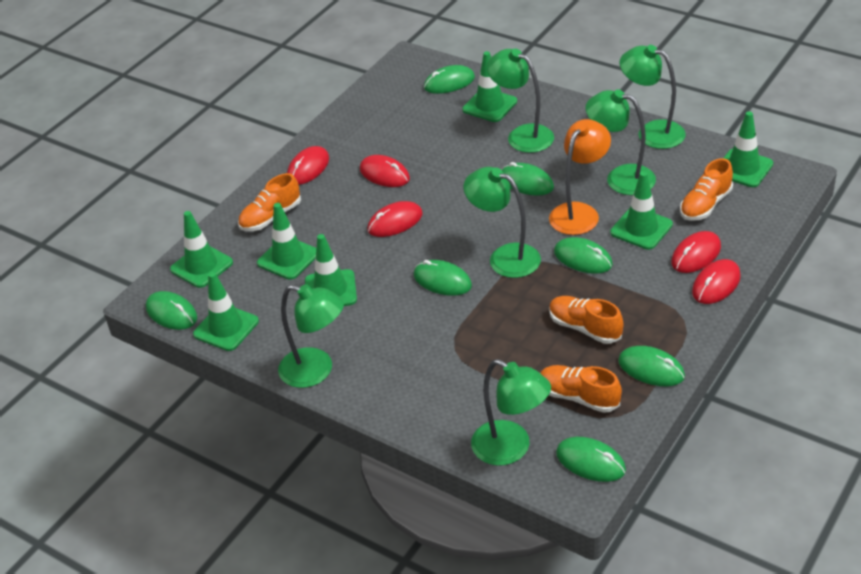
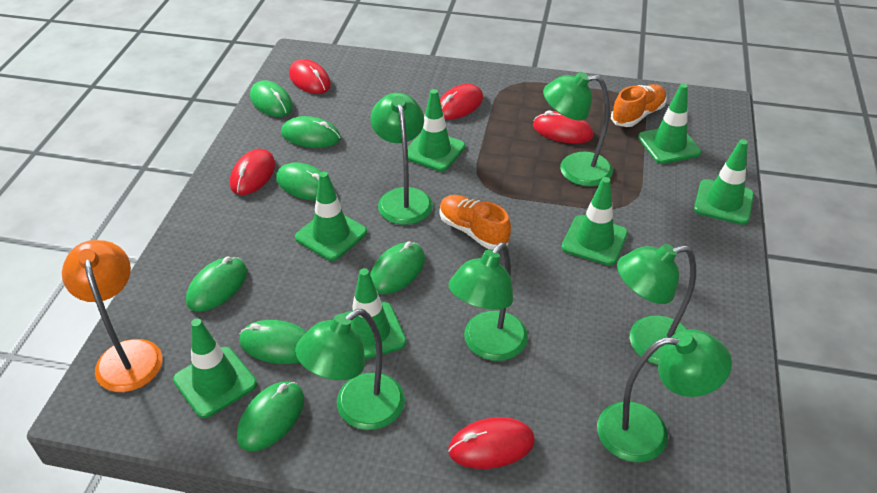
orange shoe: 4 -> 2

